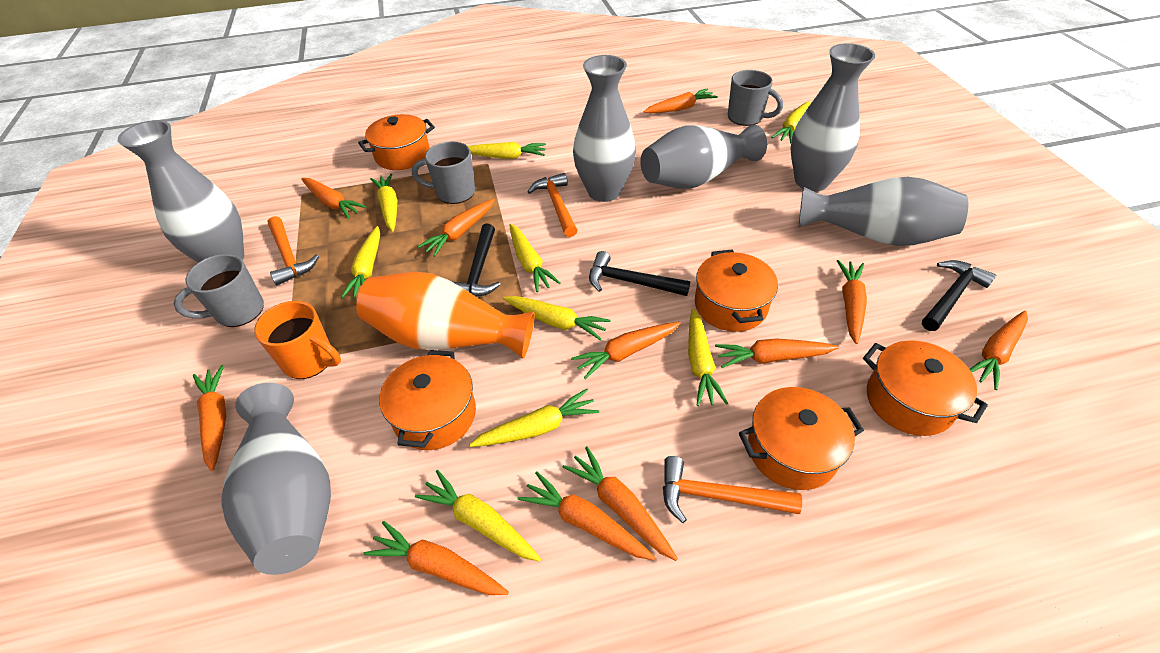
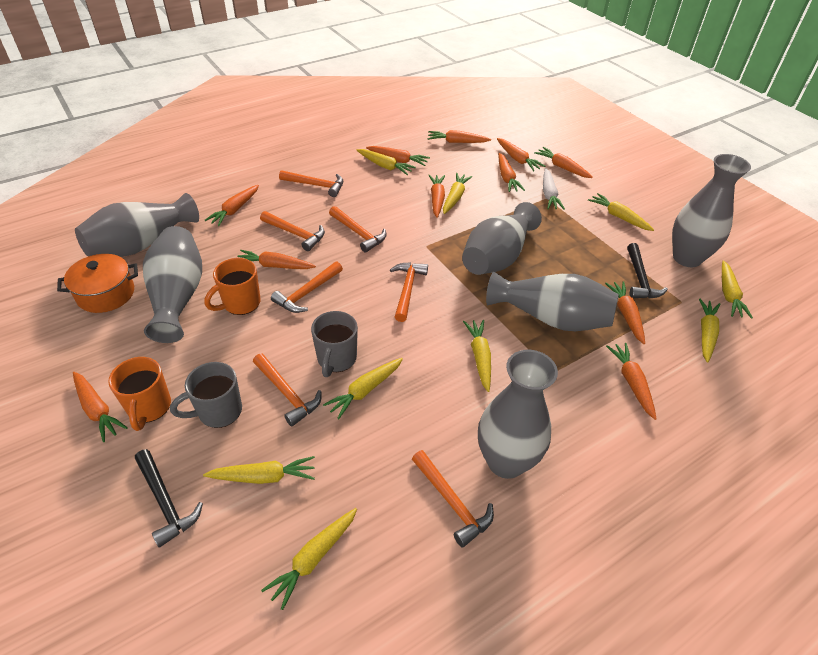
black hammer: 3 -> 2
grey mug: 3 -> 2
orange hammer: 3 -> 7
orange mug: 1 -> 2
orange pot: 5 -> 1
orange vase: 1 -> 0
white carrot: 0 -> 1

